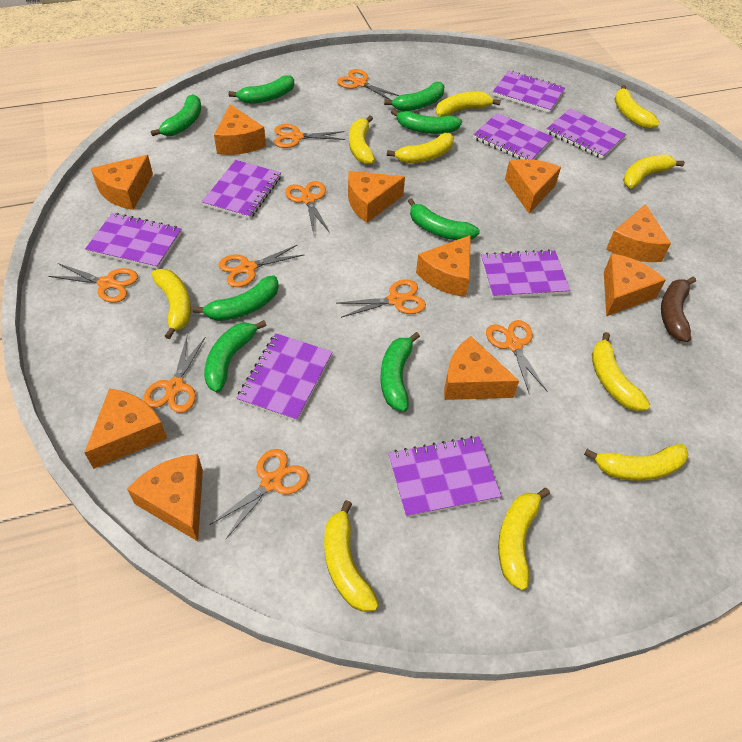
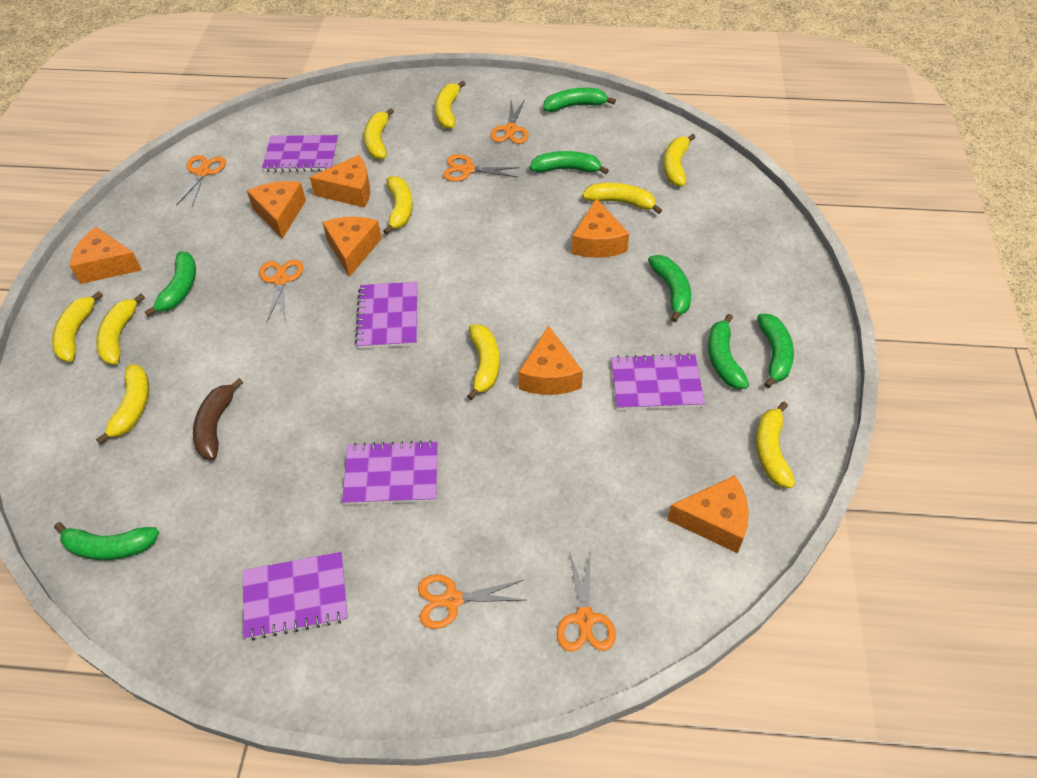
green banana: 8 -> 7
orange cheese: 10 -> 7
orange scissors: 9 -> 6
purple notebook: 8 -> 5

